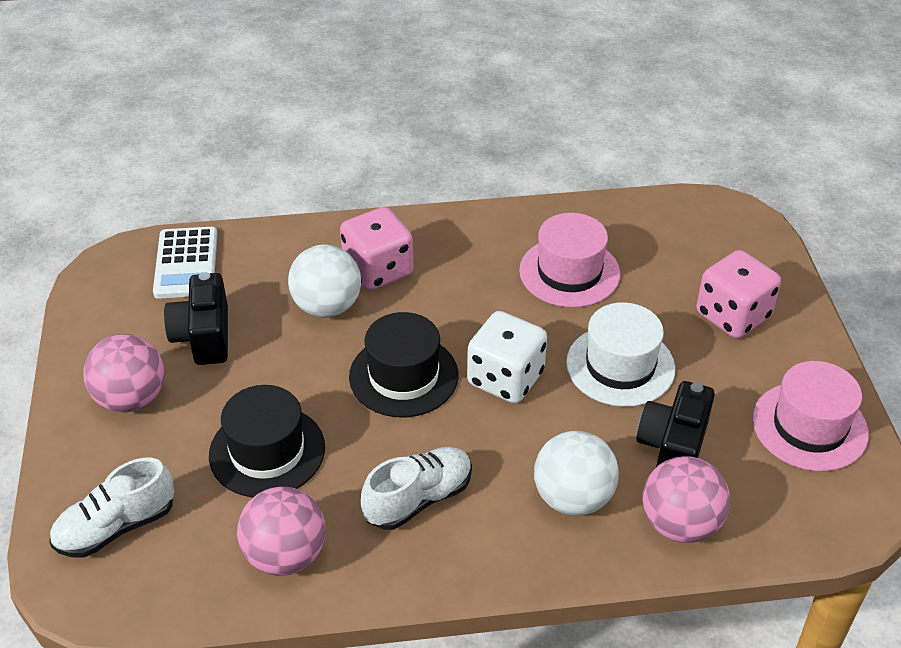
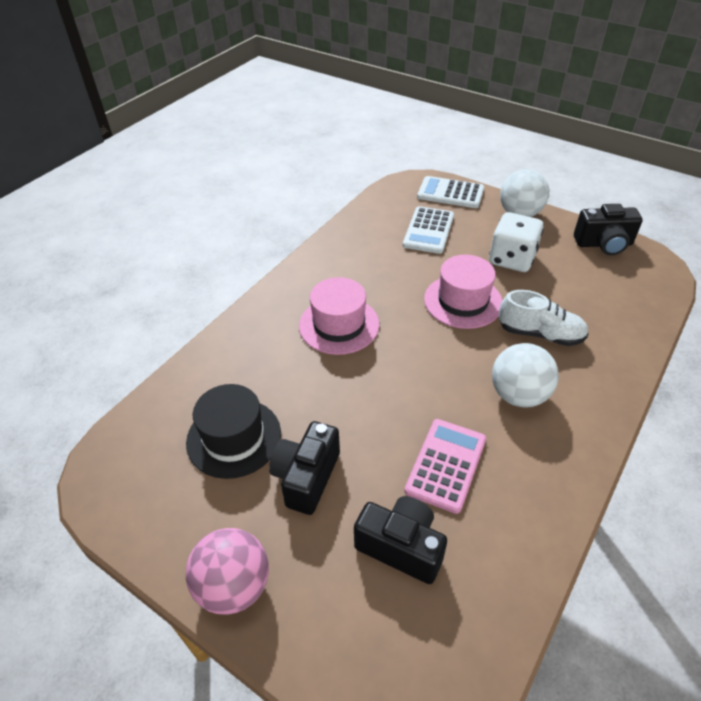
black camera: 2 -> 3
black hat: 2 -> 1
pink ball: 3 -> 1
pink calculator: 0 -> 1
pink dice: 2 -> 0
white calculator: 1 -> 2
white hat: 1 -> 0
white shoe: 2 -> 1

